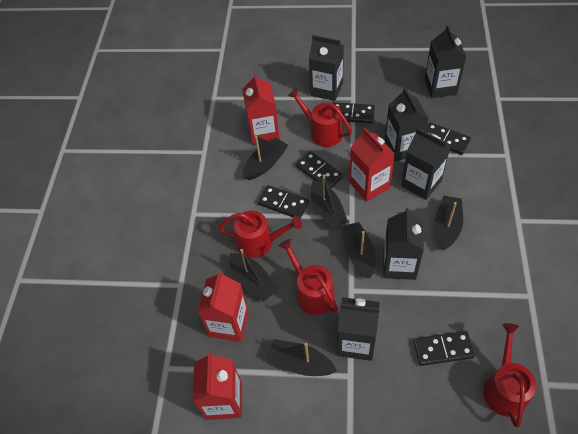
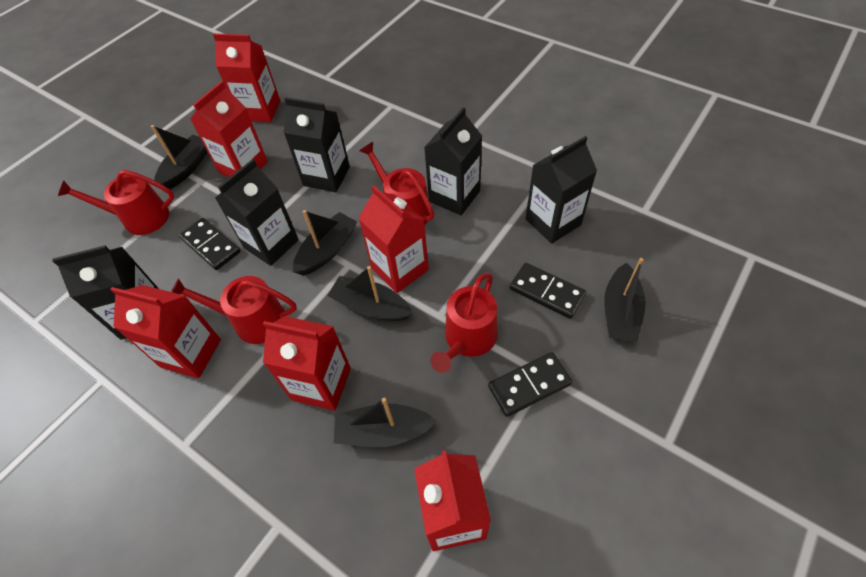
black boat: 6 -> 5
black carton: 6 -> 5
black domino: 5 -> 3
red carton: 4 -> 6

